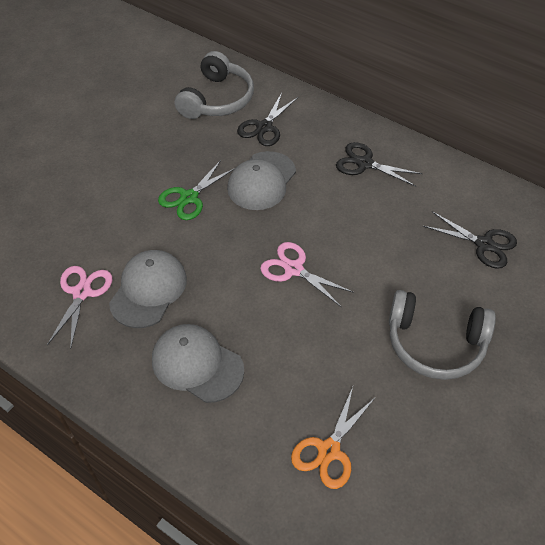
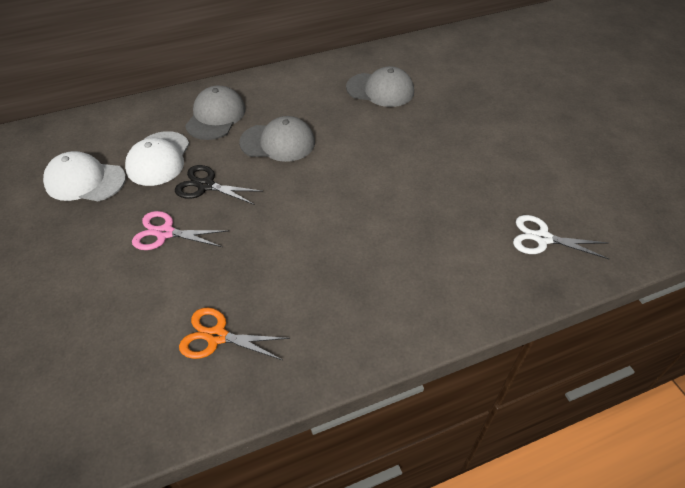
black scissors: 3 -> 1
green scissors: 1 -> 0
grey headphones: 2 -> 0
pink scissors: 2 -> 1
white cap: 0 -> 2
white scissors: 0 -> 1

